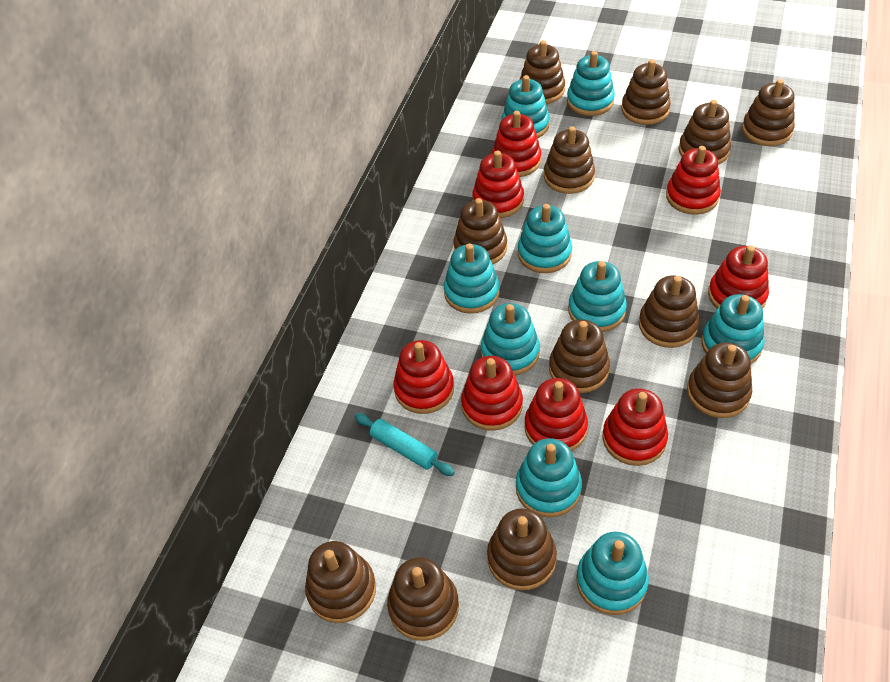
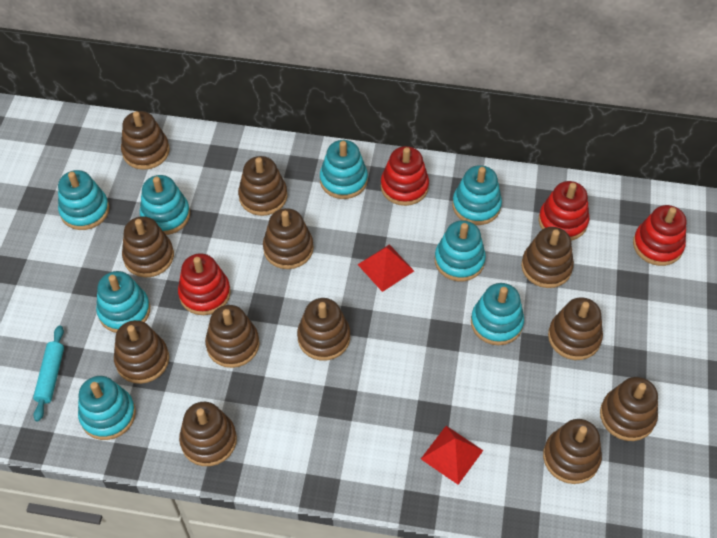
red pyramid: 0 -> 2
red stacking toy: 8 -> 4
turquoise stacking toy: 9 -> 8

